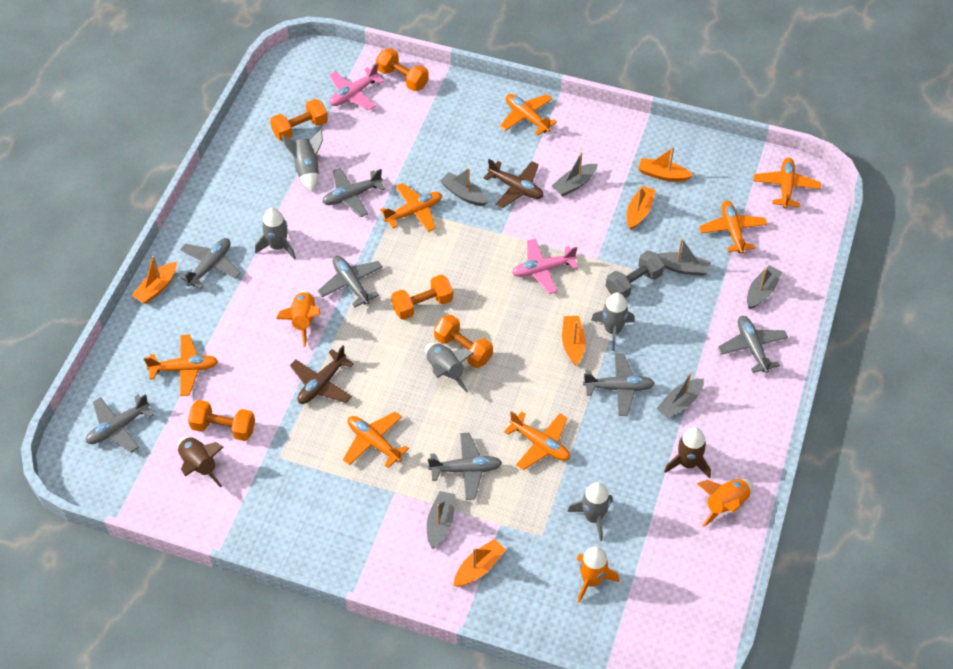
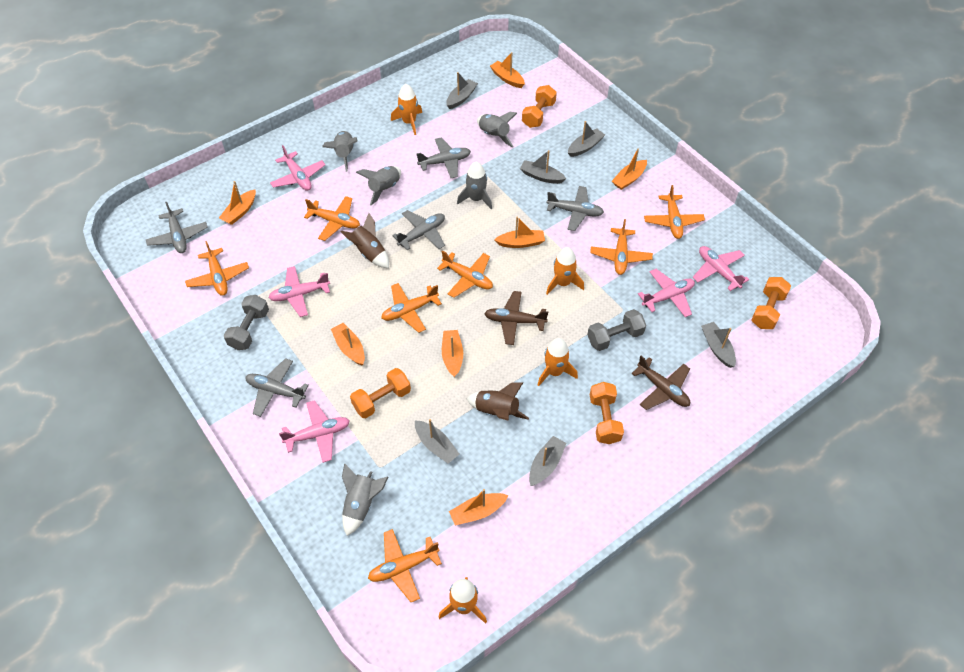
grey dumbbell: 1 -> 2
grey plane: 7 -> 5
orange boat: 5 -> 7
orange dumbbell: 5 -> 4
orange rocket: 3 -> 4
pink plane: 2 -> 5

